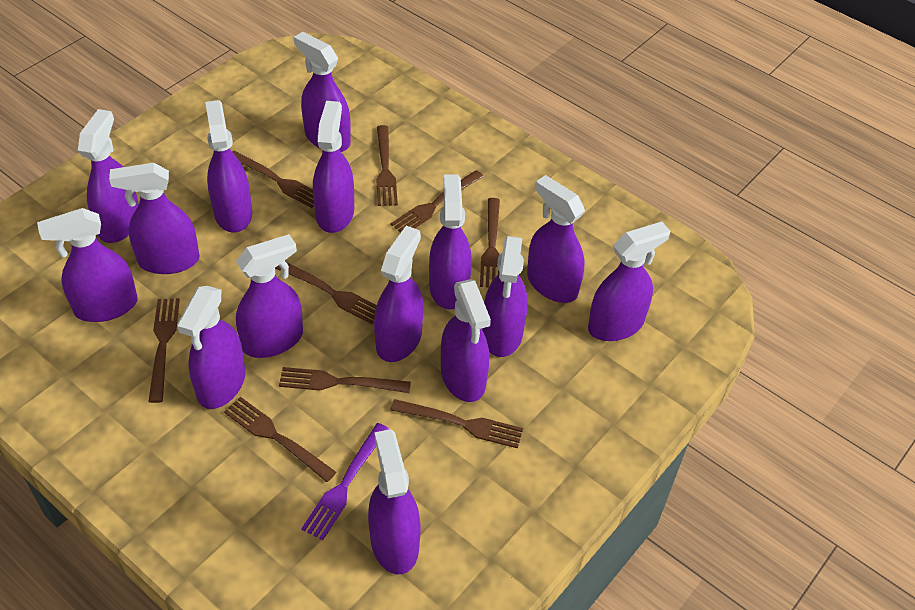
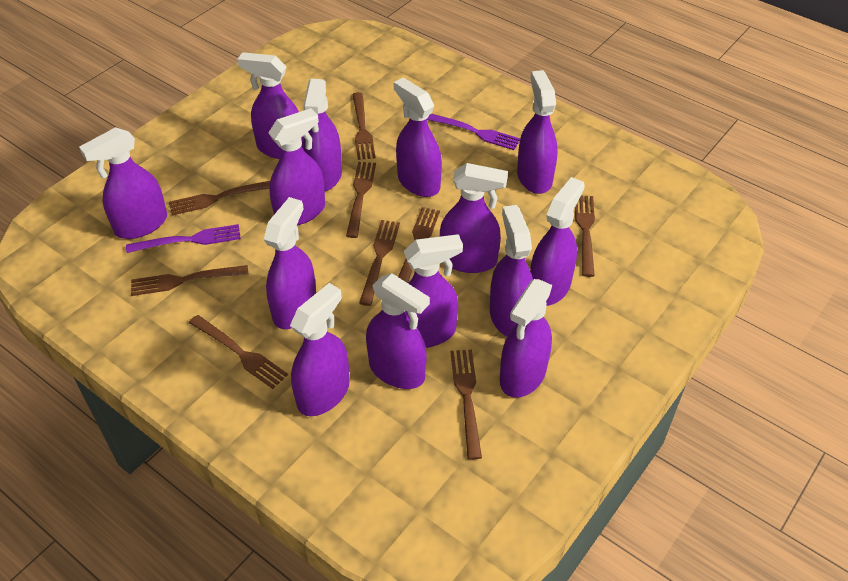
purple fork: 1 -> 2
purple spray bottle: 15 -> 14

